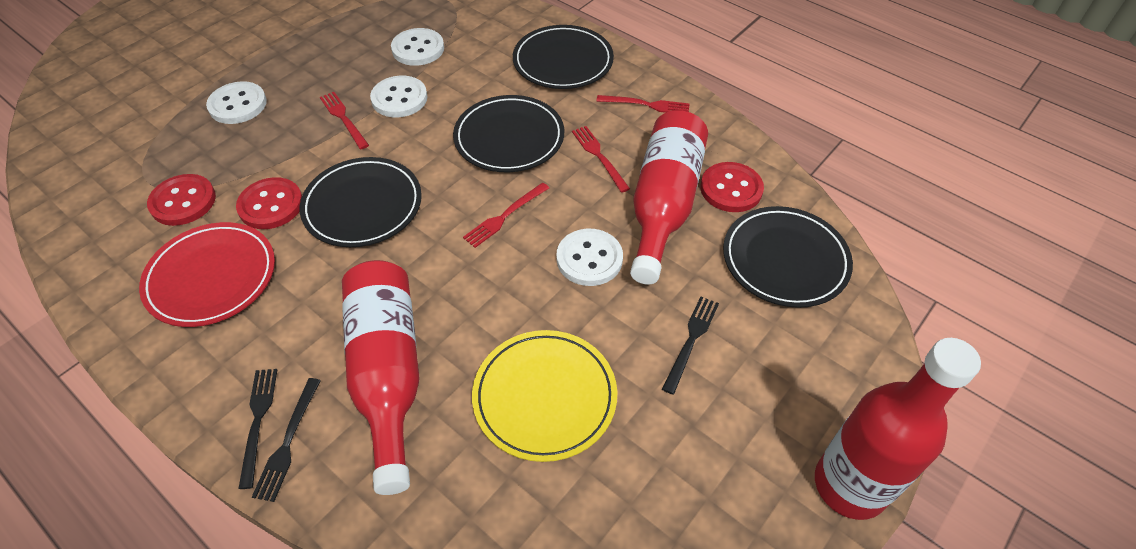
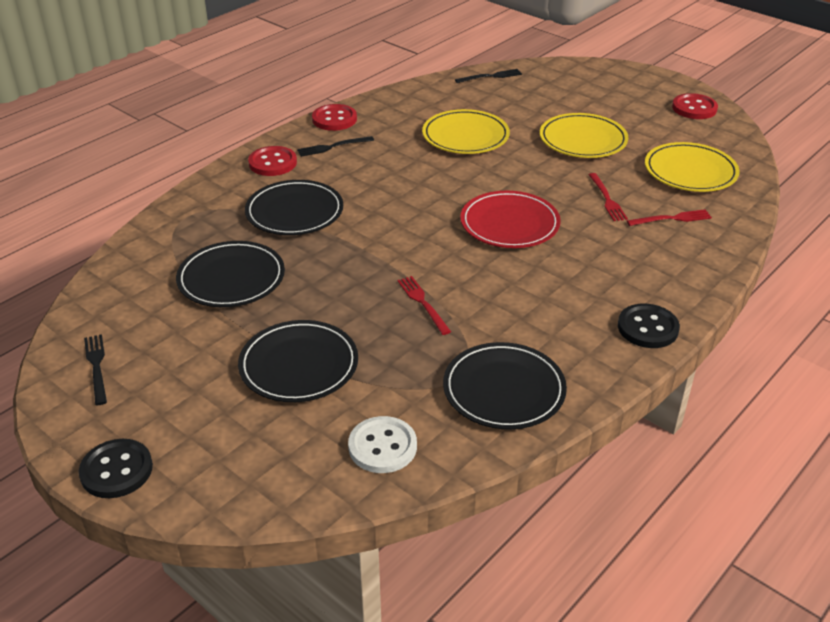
black button: 0 -> 2
red bottle: 3 -> 0
red fork: 4 -> 3
white button: 4 -> 1
yellow plate: 1 -> 3

